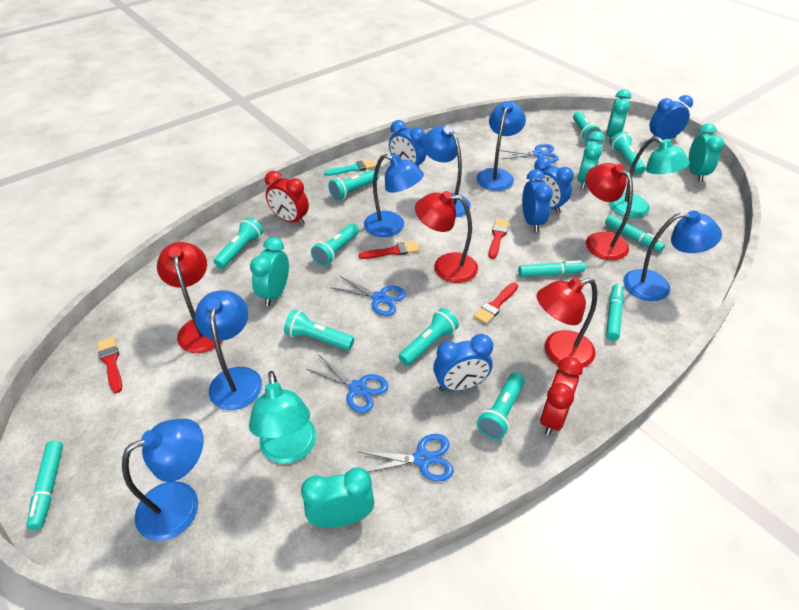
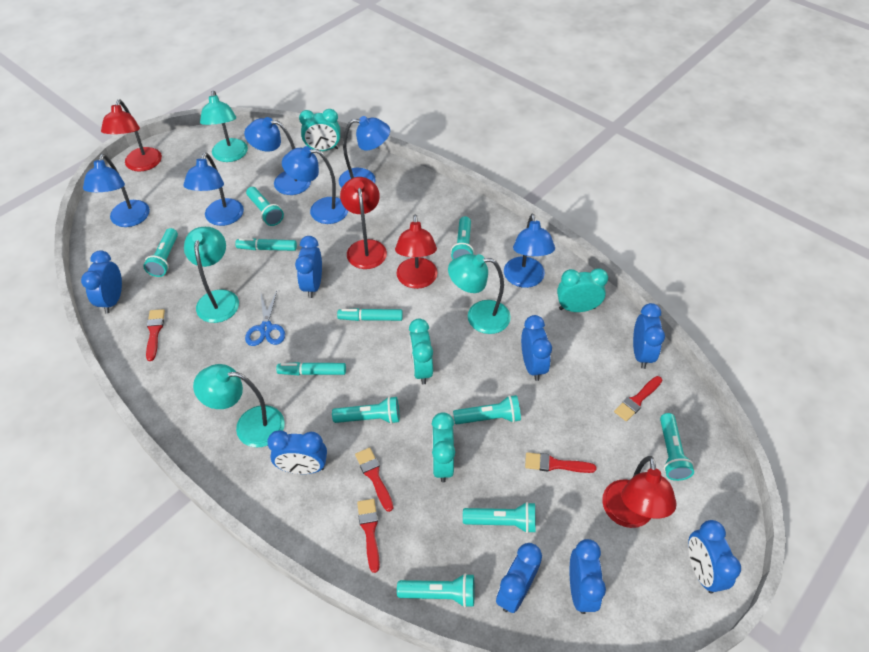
blue clock: 5 -> 8
blue scissors: 4 -> 1
red brush: 4 -> 5
red clock: 2 -> 0
turquoise brush: 1 -> 0
turquoise clock: 5 -> 4
turquoise lamp: 2 -> 4
turquoise marker: 4 -> 3

